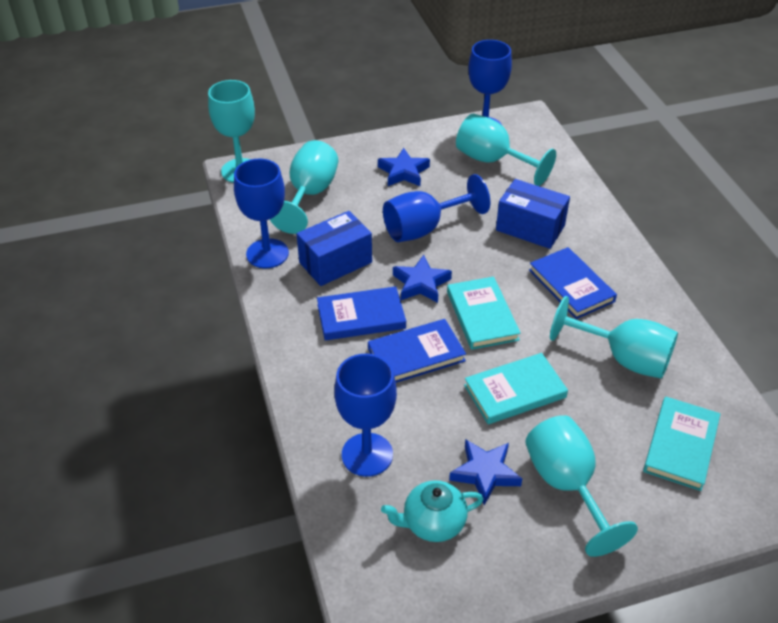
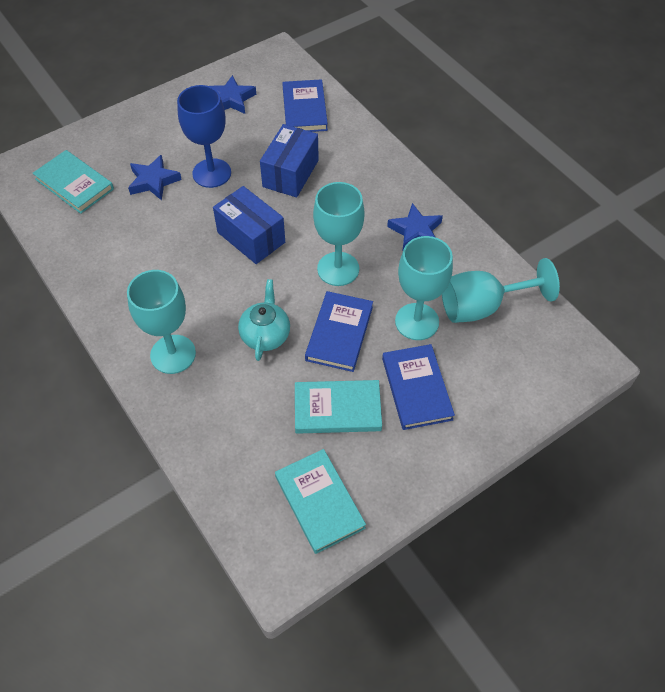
blue goblet: 4 -> 1
turquoise goblet: 5 -> 4

